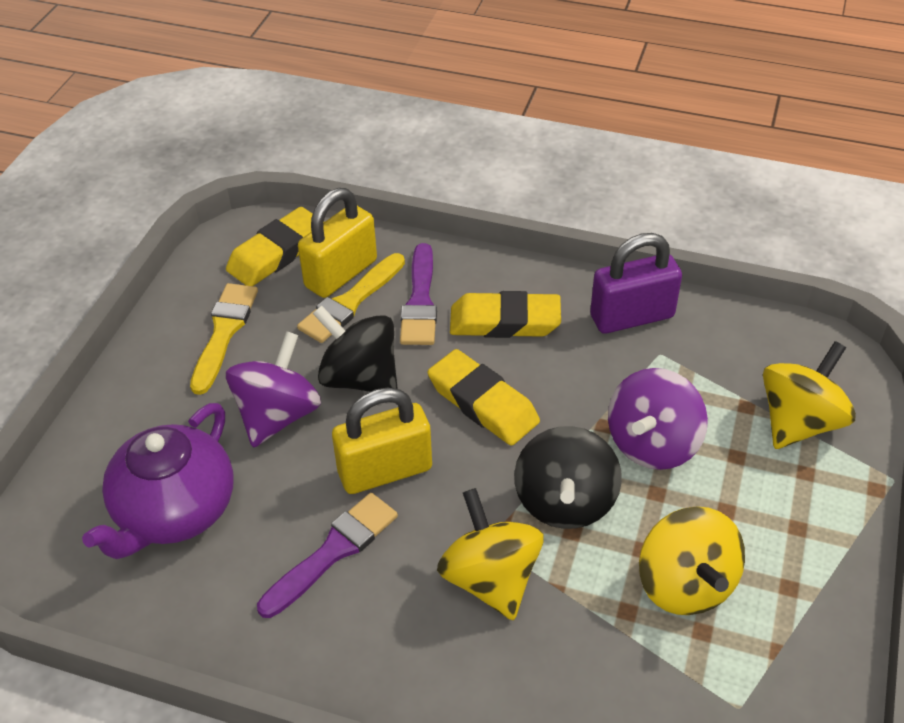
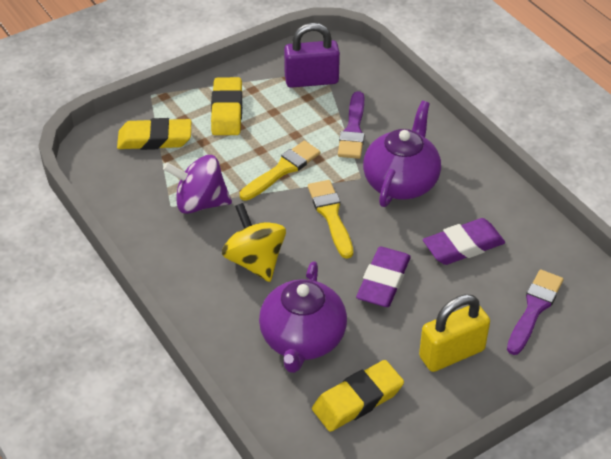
black spinning top: 2 -> 0
purple eraser: 0 -> 2
purple spinning top: 2 -> 1
purple teapot: 1 -> 2
yellow padlock: 2 -> 1
yellow spinning top: 3 -> 1

